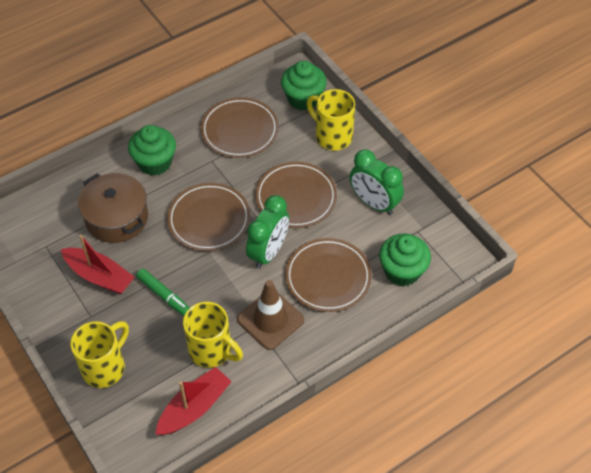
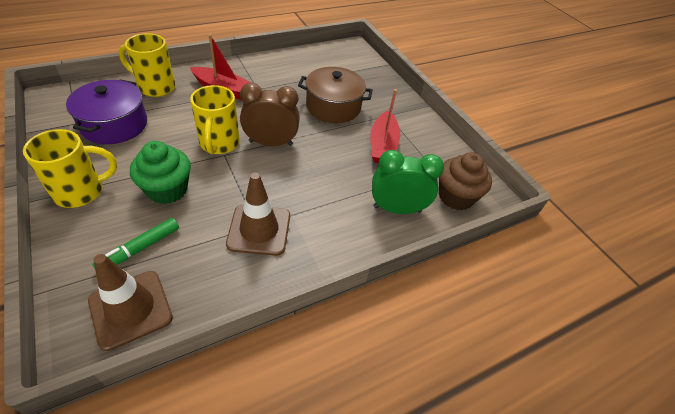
brown clock: 0 -> 1
brown cupcake: 0 -> 1
brown plate: 4 -> 0
brown traffic cone: 1 -> 2
green clock: 2 -> 1
green cupcake: 3 -> 1
purple pot: 0 -> 1

